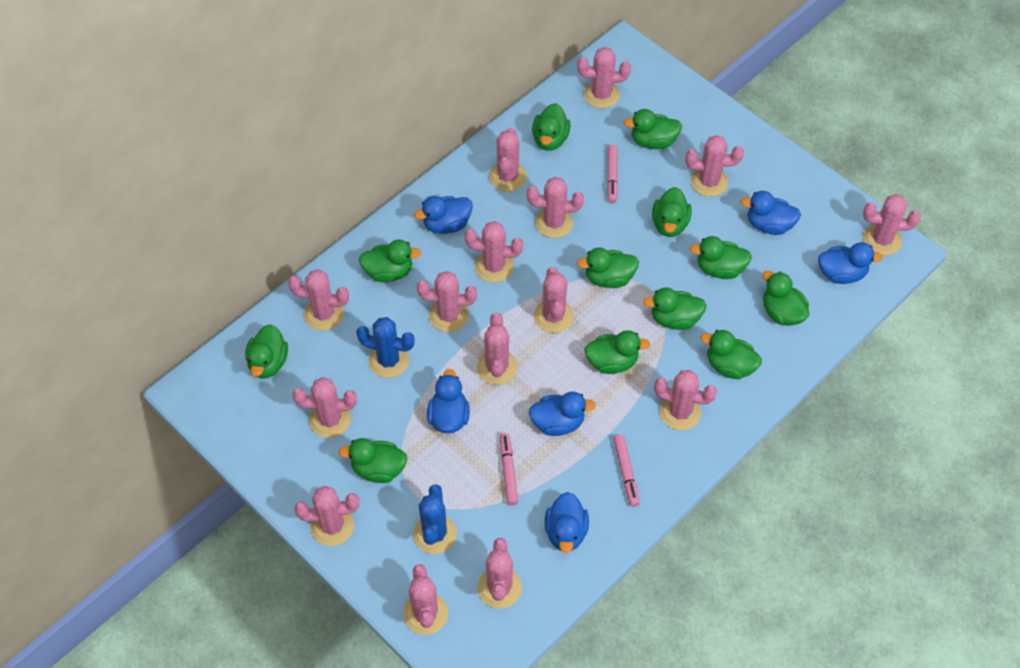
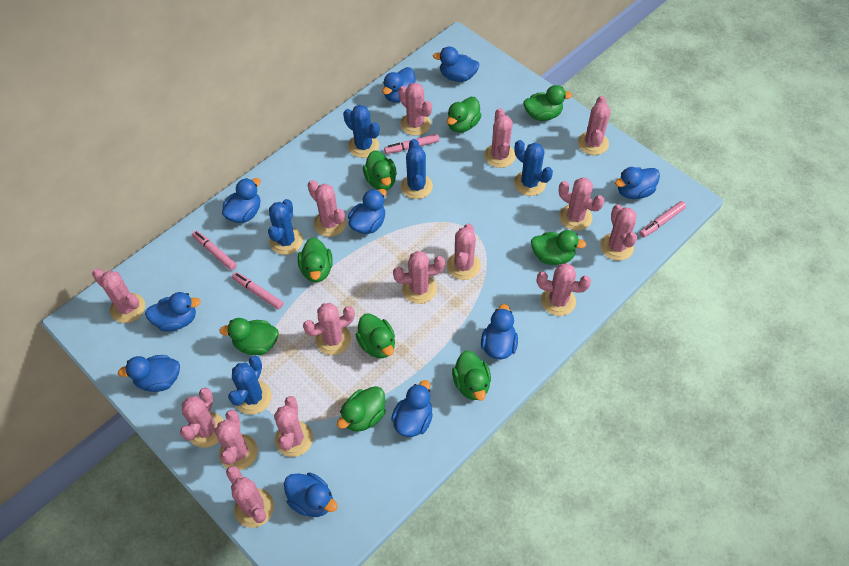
blue cactus: 2 -> 5
blue duck: 6 -> 10
green duck: 12 -> 9
pink marker: 3 -> 4

